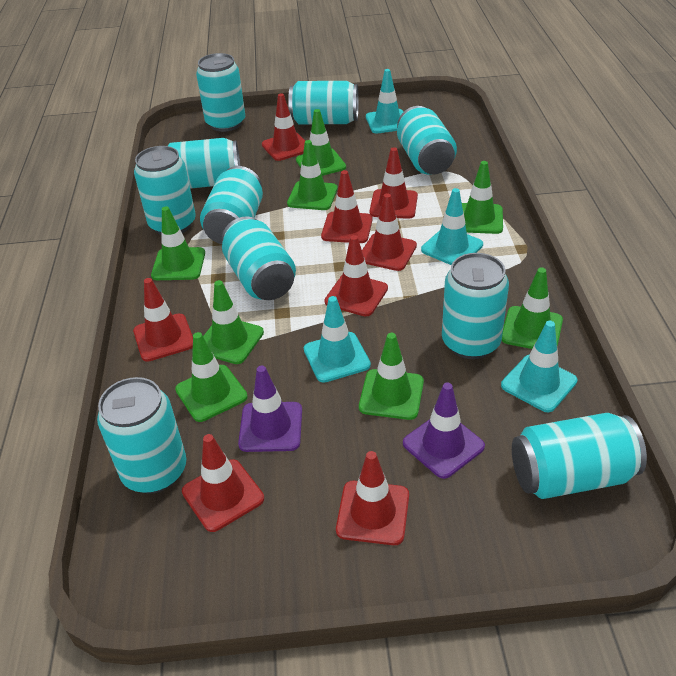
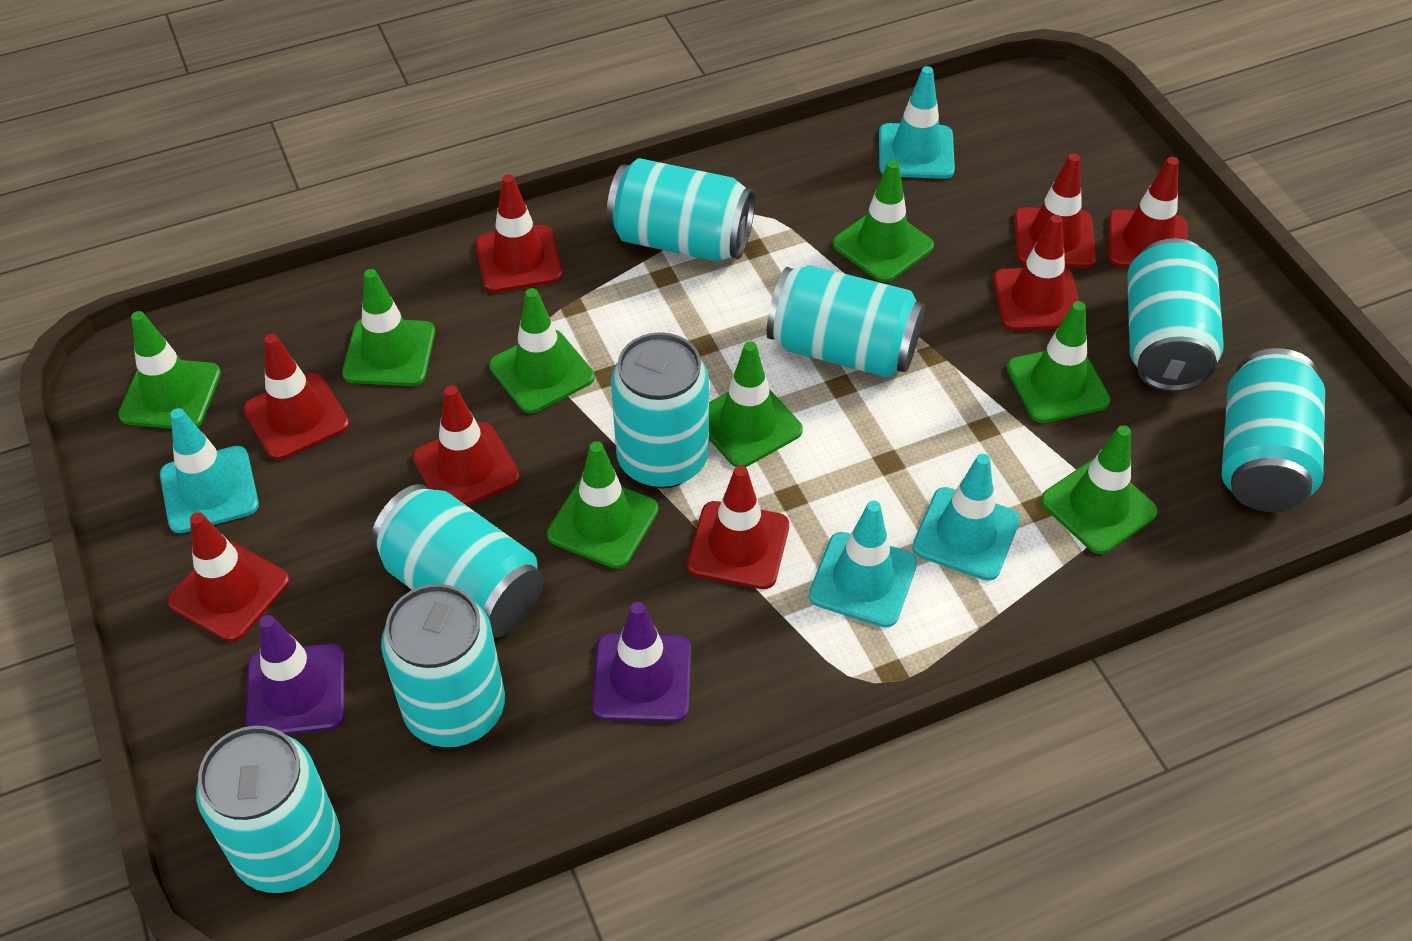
turquoise can: 10 -> 8

